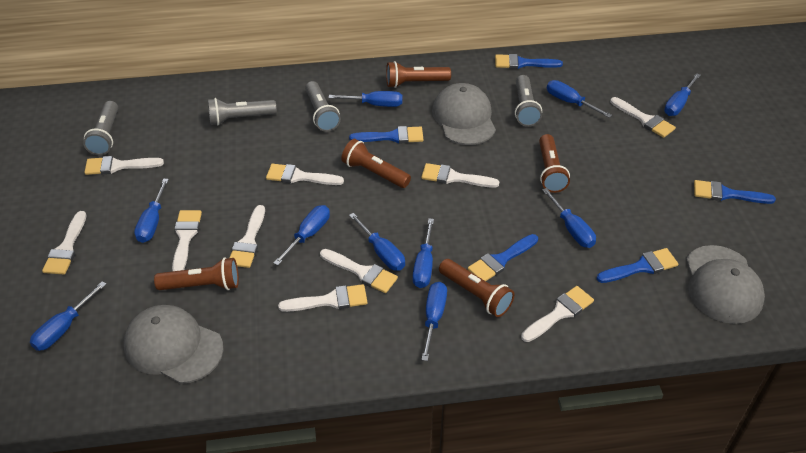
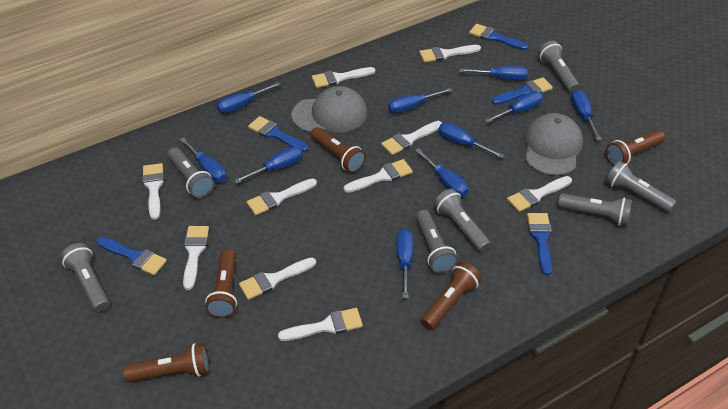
grey cap: 3 -> 2
grey flashlight: 4 -> 7

